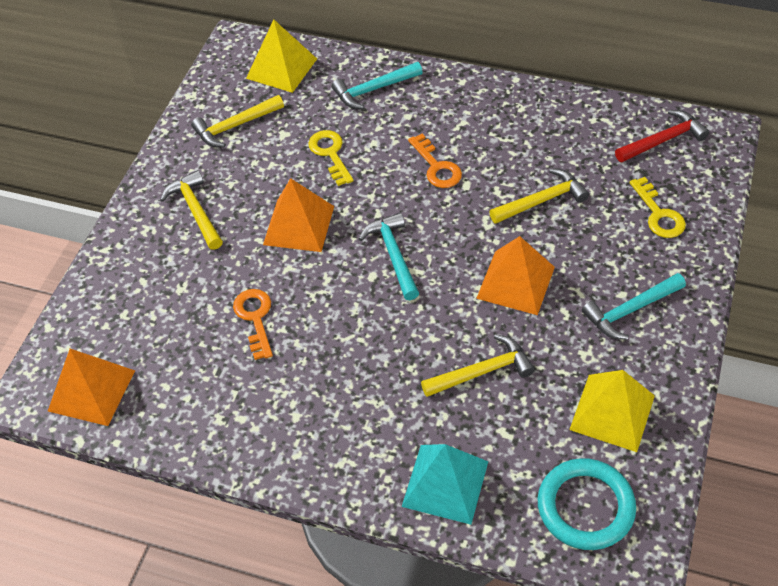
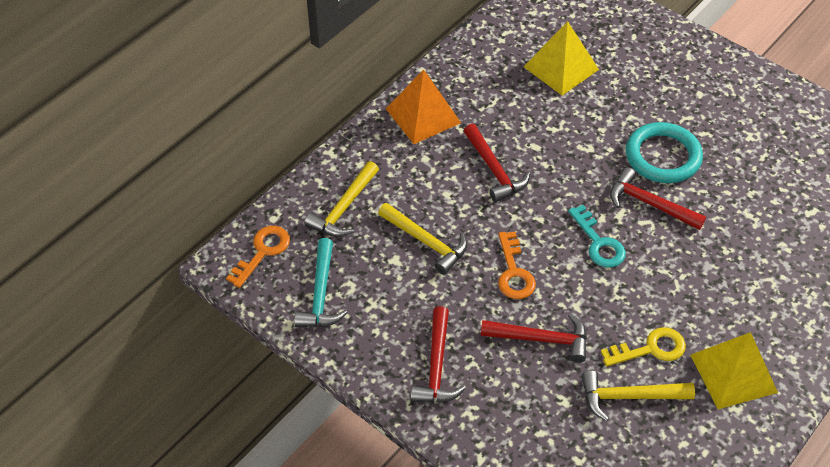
orange pyramid: 3 -> 1
red hammer: 1 -> 4
turquoise hammer: 3 -> 1
turquoise key: 0 -> 1
turquoise pyramid: 1 -> 0
yellow hammer: 4 -> 3
yellow key: 2 -> 1

